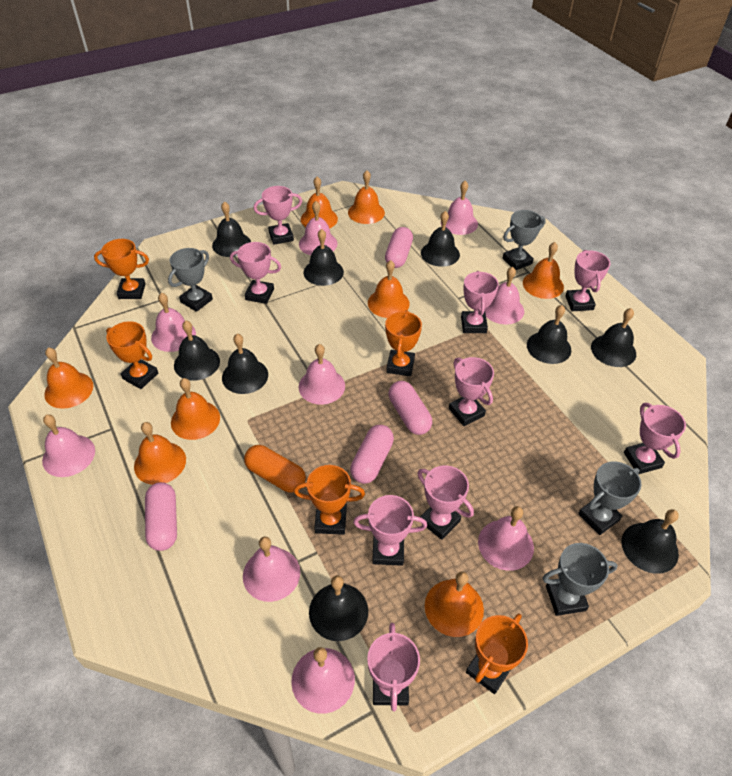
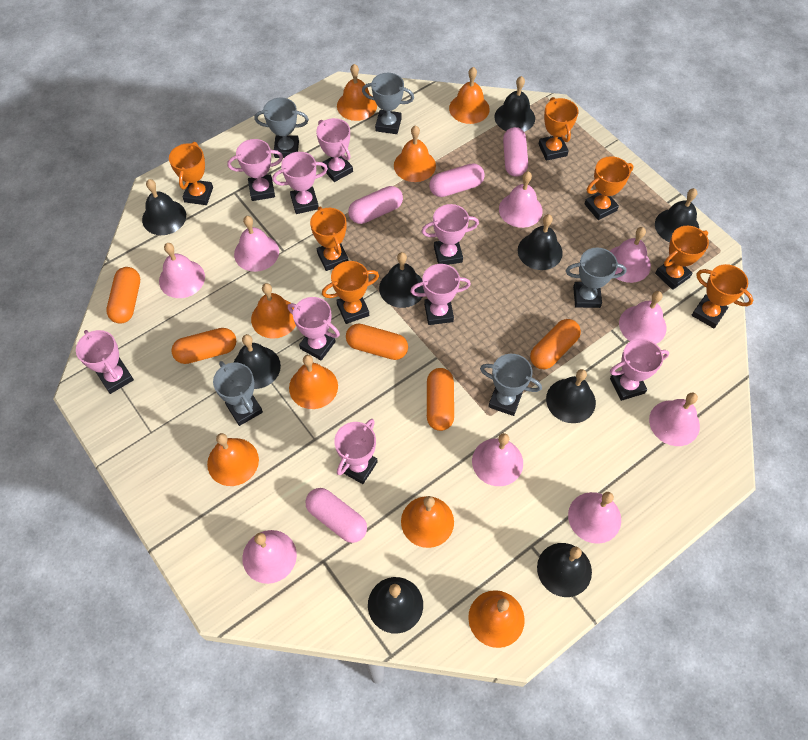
grey trophy: 4 -> 5
orange capsule: 1 -> 5
orange trophy: 5 -> 7

